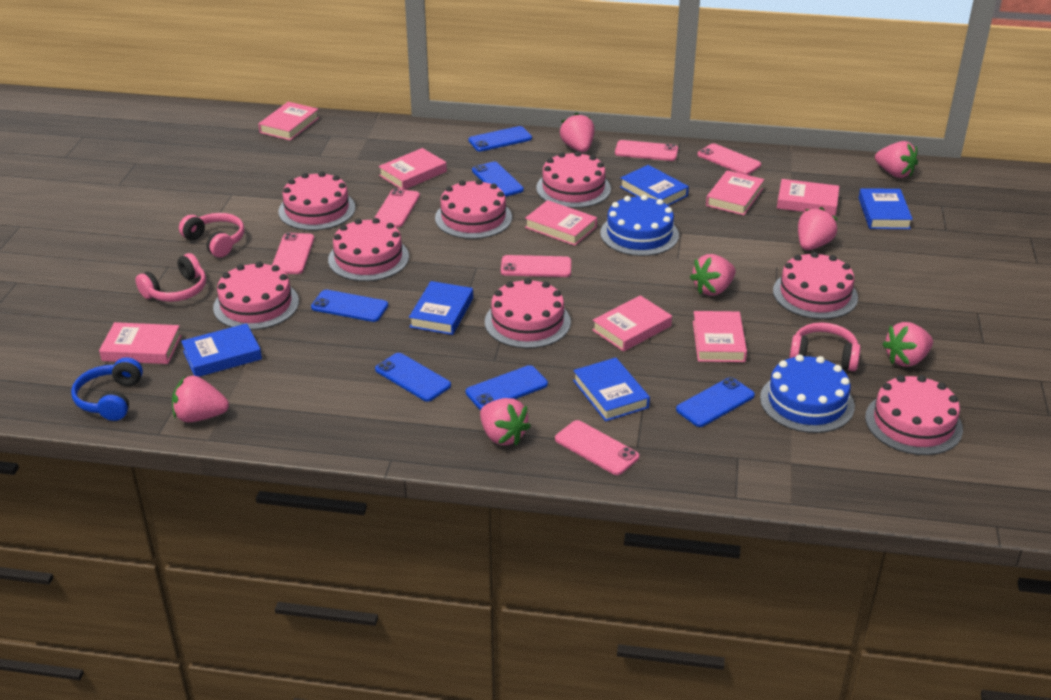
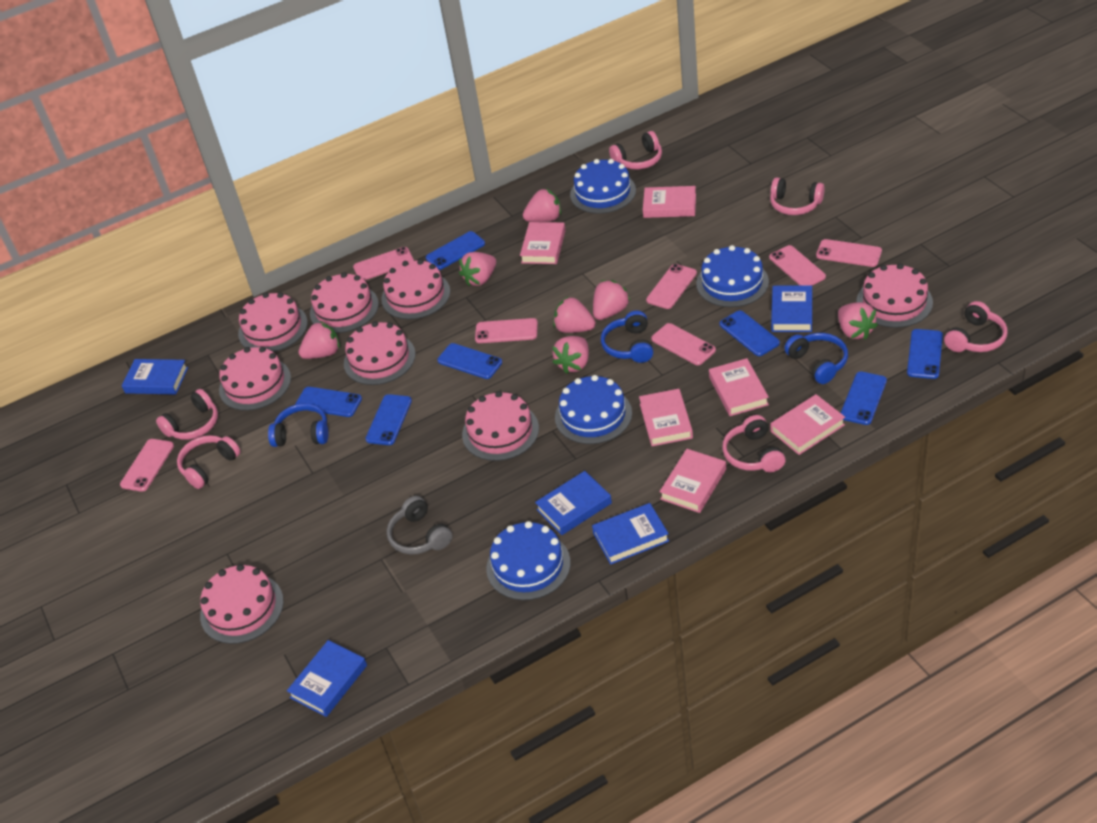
blue cake: 2 -> 4
blue headphones: 1 -> 3
blue phone: 6 -> 7
grey headphones: 0 -> 1
pink book: 8 -> 6
pink headphones: 3 -> 6
pink phone: 6 -> 7

